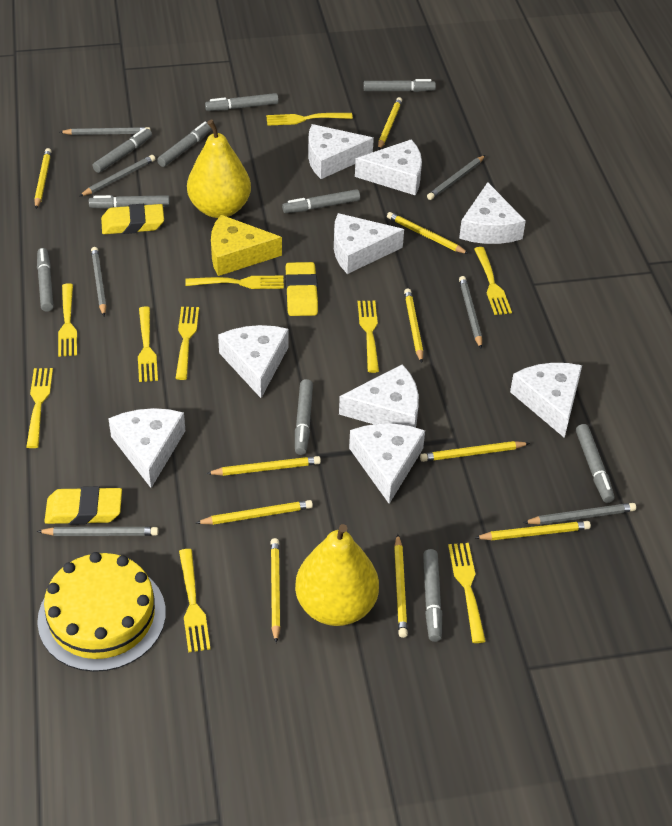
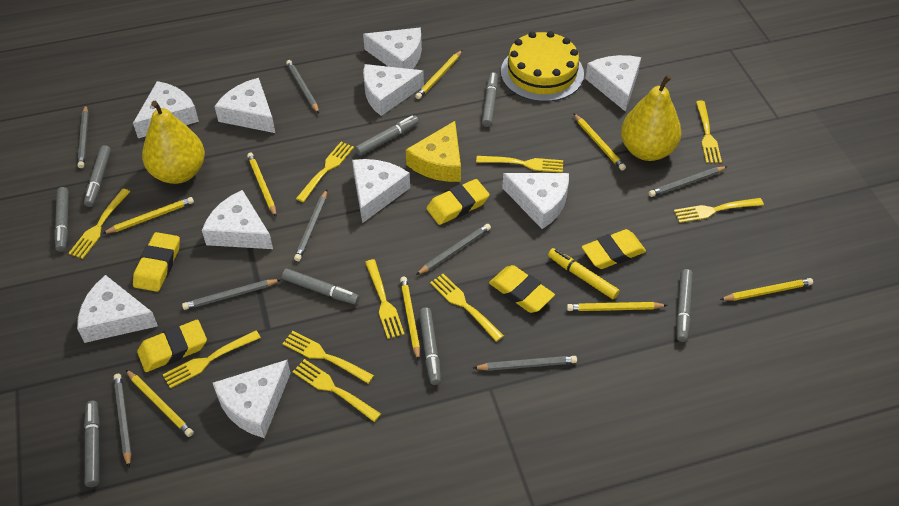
grey marker: 10 -> 8
grey pencil: 7 -> 8
white cheese: 9 -> 10
yellow eraser: 3 -> 5
yellow marker: 0 -> 1
yellow pencil: 10 -> 8

